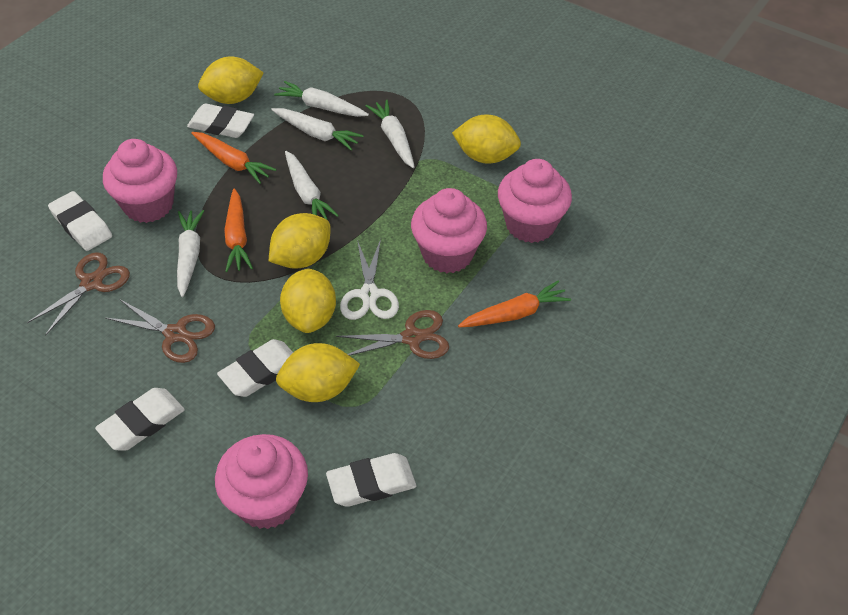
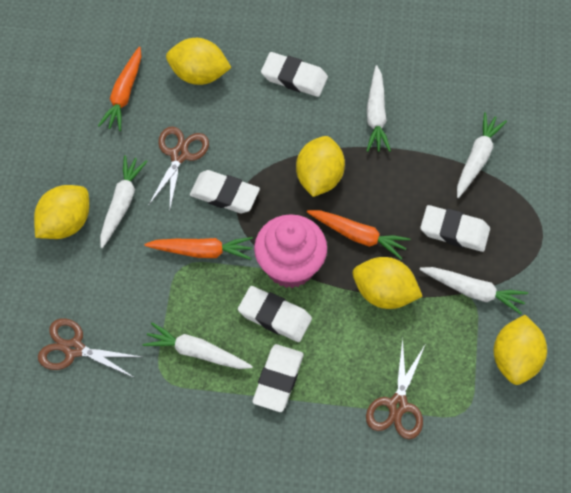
pink cupcake: 4 -> 1
white scissors: 1 -> 0

